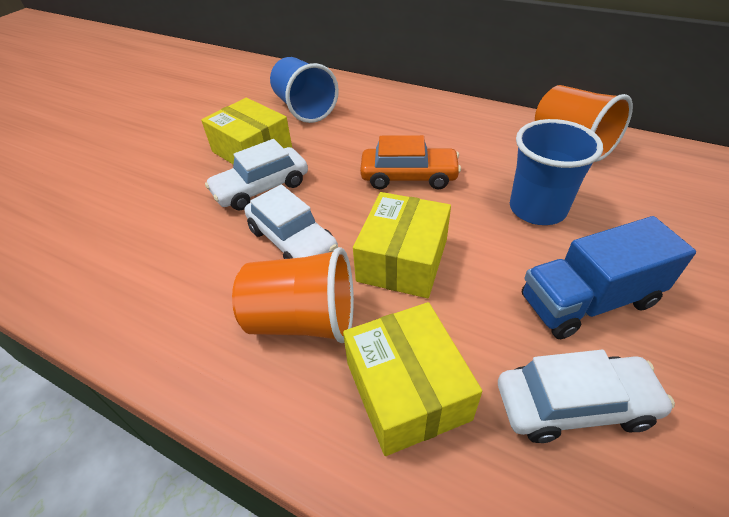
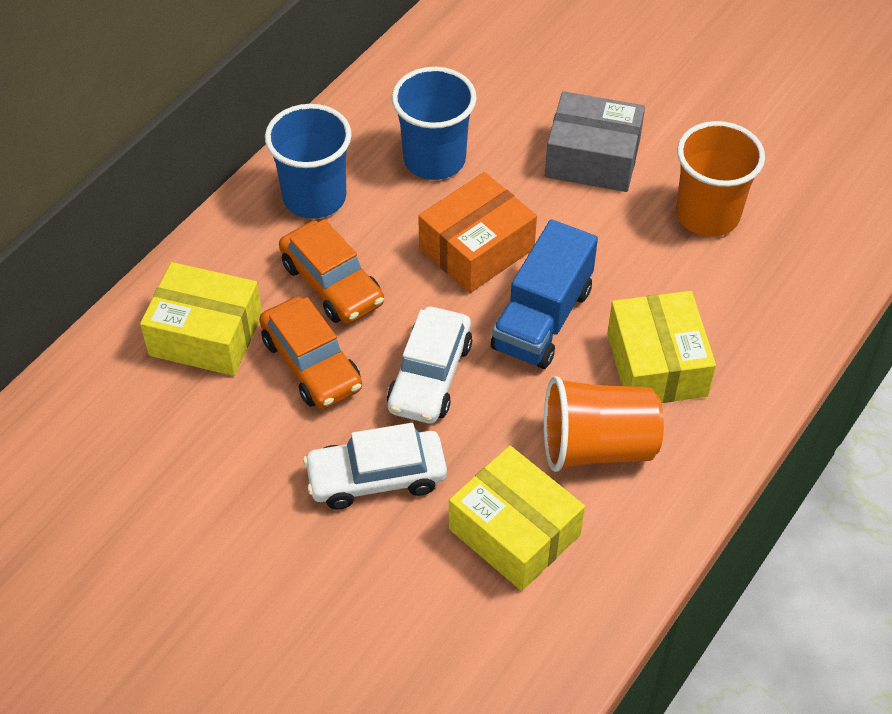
grey box: 0 -> 1
orange box: 0 -> 1
orange car: 1 -> 2
white car: 3 -> 2

